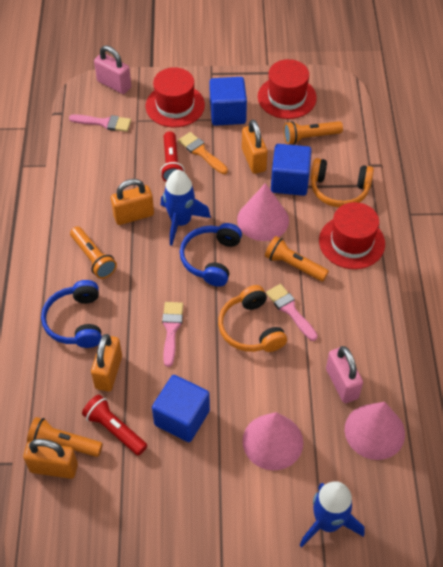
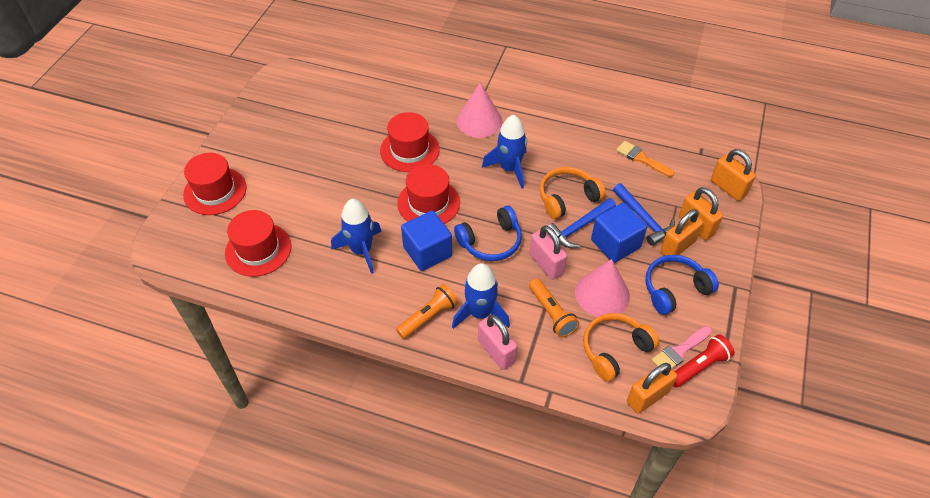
blue cube: 3 -> 2
blue hammer: 0 -> 2
blue rocket: 2 -> 3
orange flashlight: 4 -> 2
pink brush: 3 -> 1
pink cone: 3 -> 2
red flashlight: 2 -> 1
red hat: 3 -> 4

